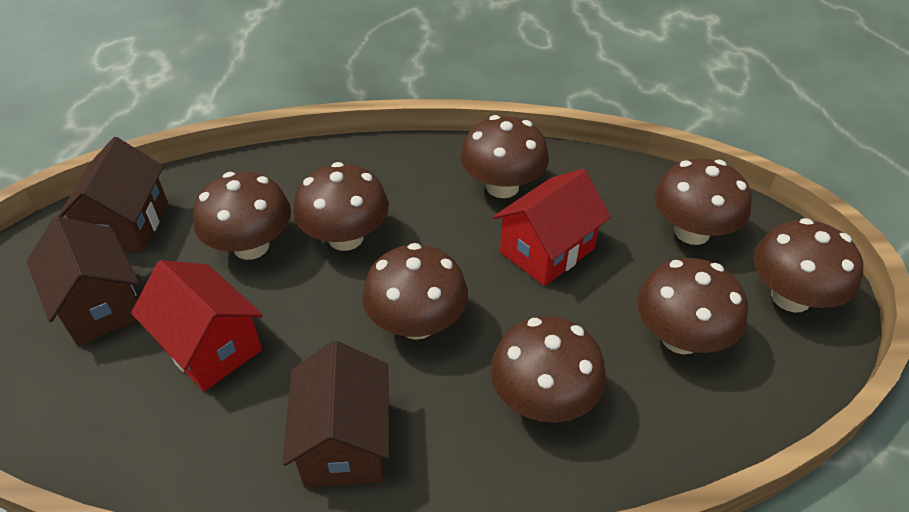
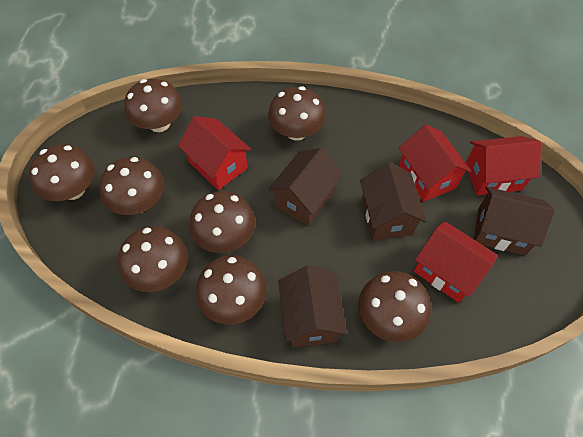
brown house: 3 -> 4
red house: 2 -> 4

